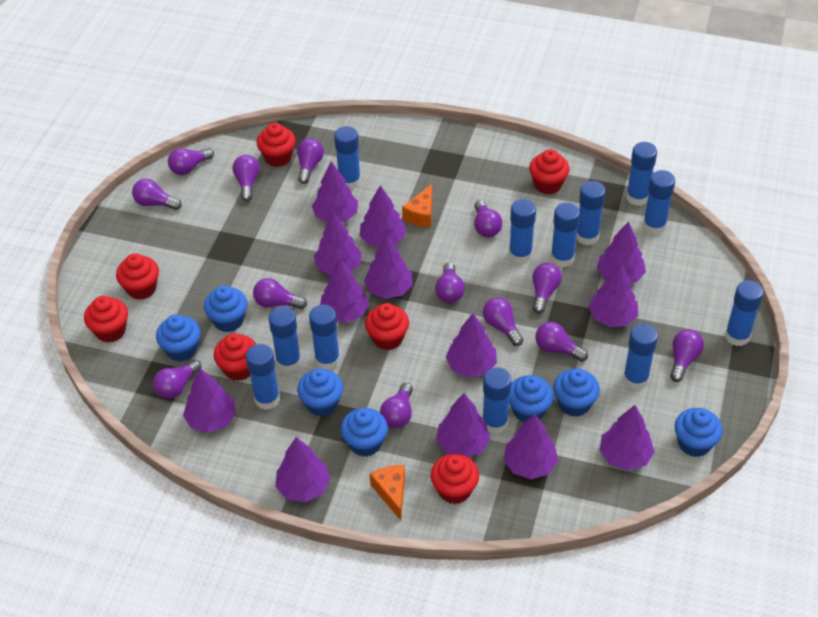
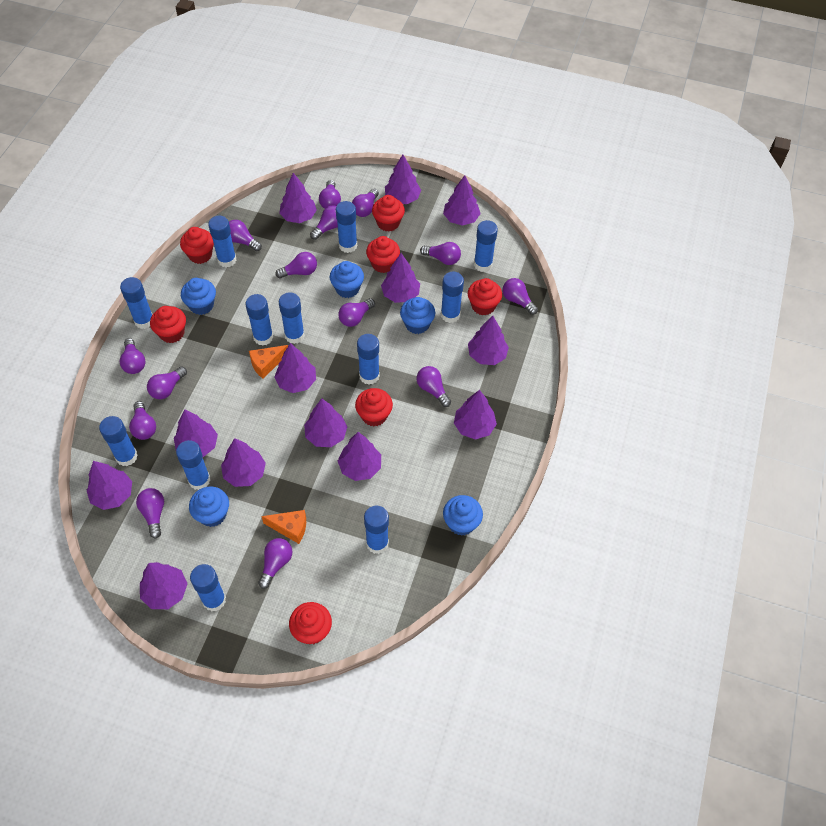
blue cupcake: 7 -> 5
purple light bulb: 13 -> 14

